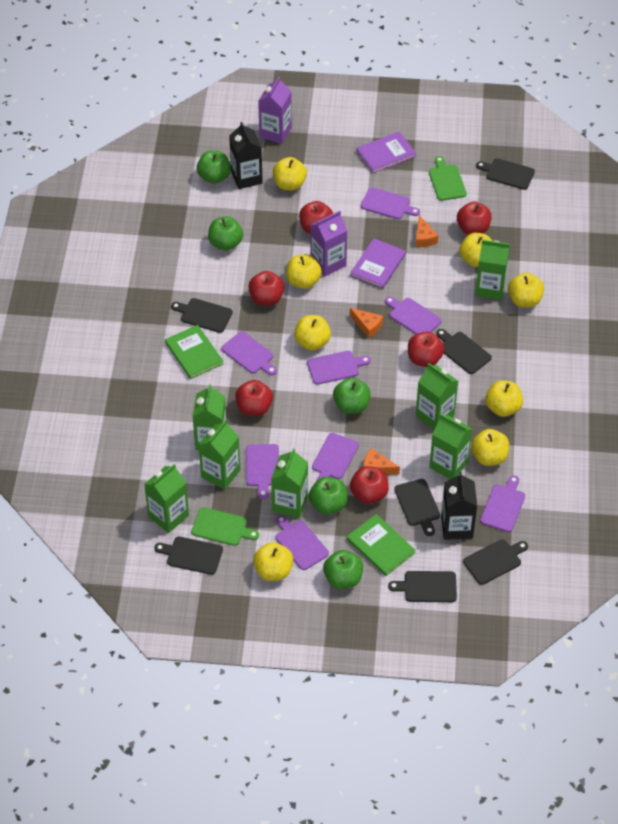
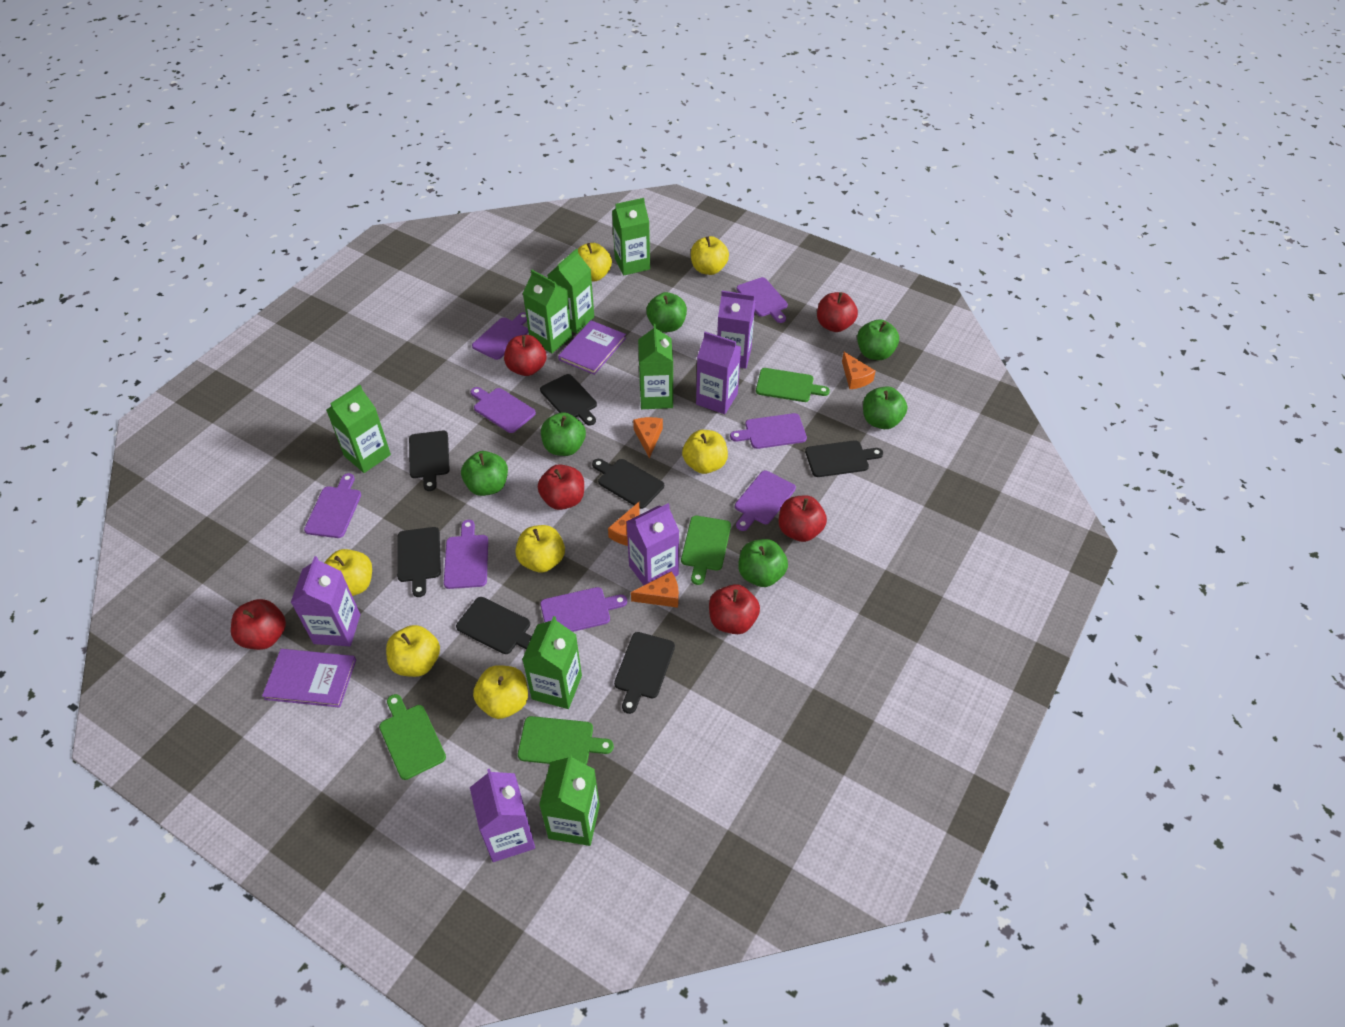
black carton: 2 -> 0
green apple: 5 -> 6
green book: 2 -> 0
green cutting board: 2 -> 4
orange cheese: 3 -> 4
purple carton: 2 -> 5
yellow apple: 8 -> 7

